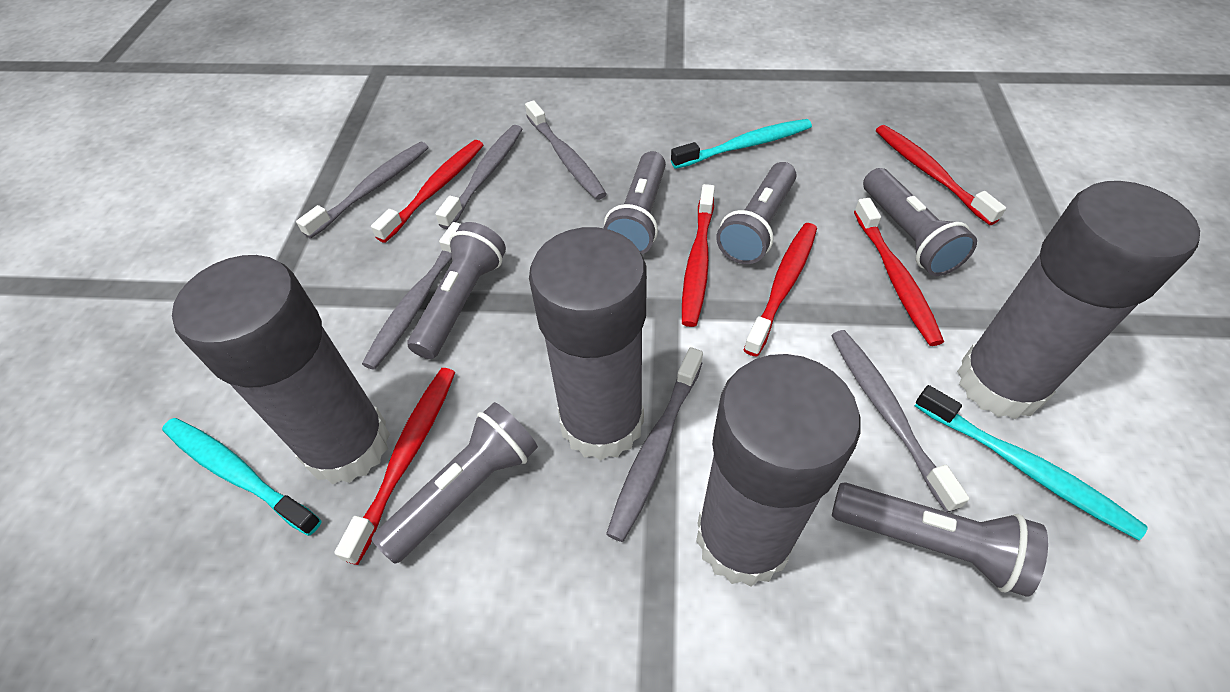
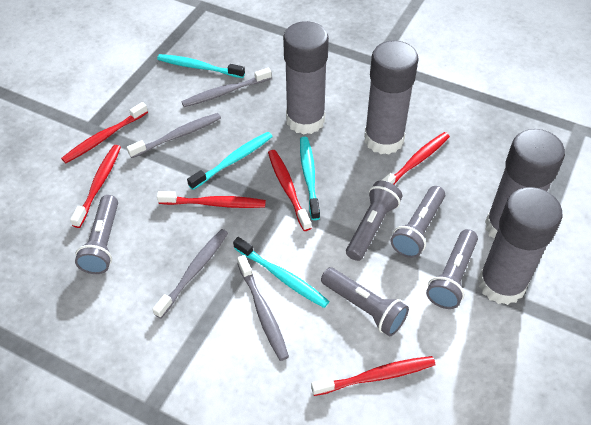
grey flashlight: 6 -> 5
grey toothbrush: 6 -> 4
turquoise toothbrush: 3 -> 4

